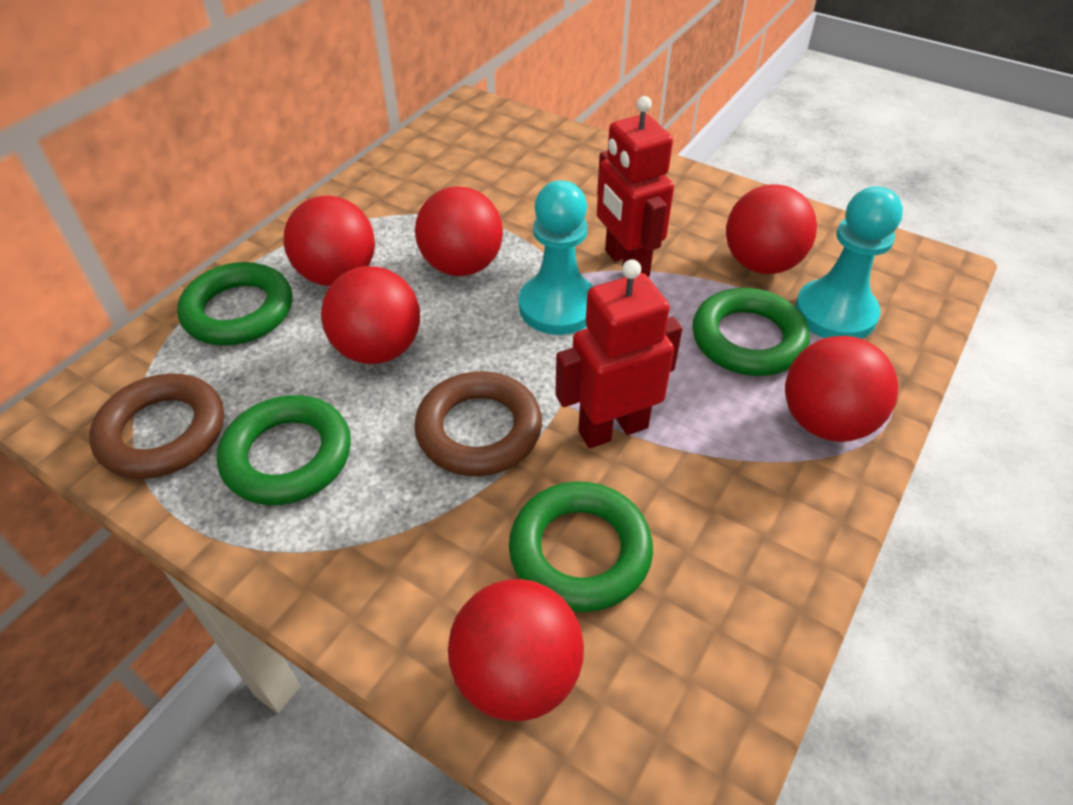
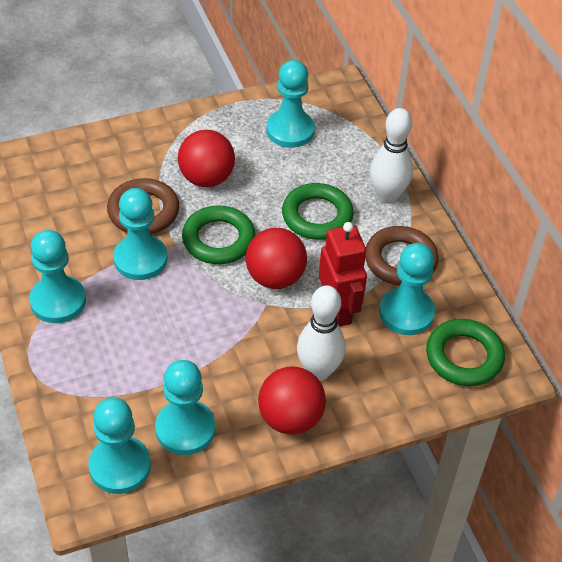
green ring: 4 -> 3
red ball: 6 -> 3
red robot: 2 -> 1
turquoise pawn: 2 -> 6
white bowling pin: 0 -> 2

